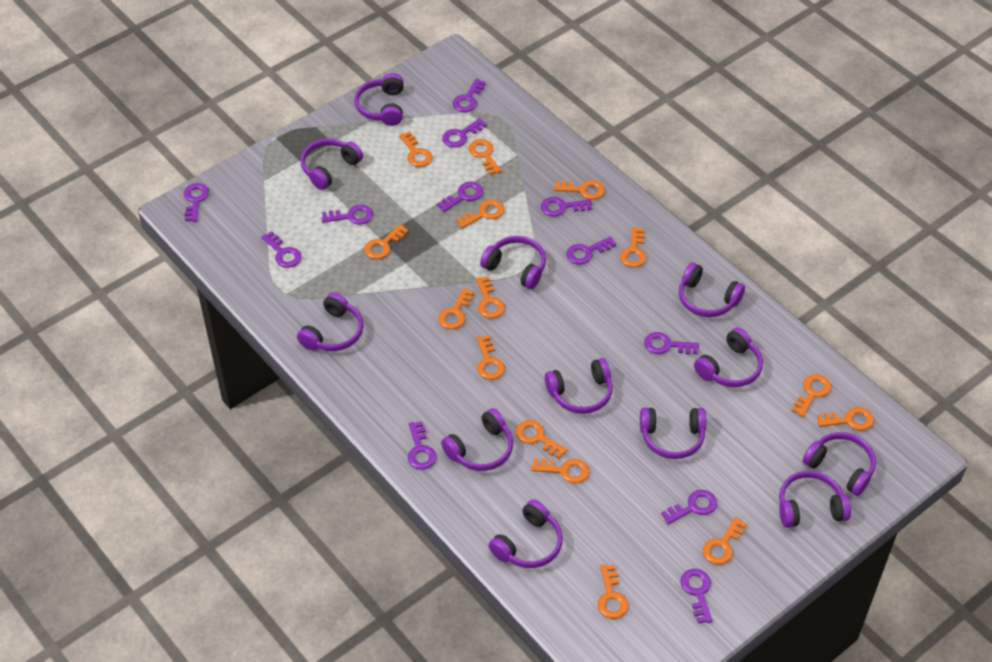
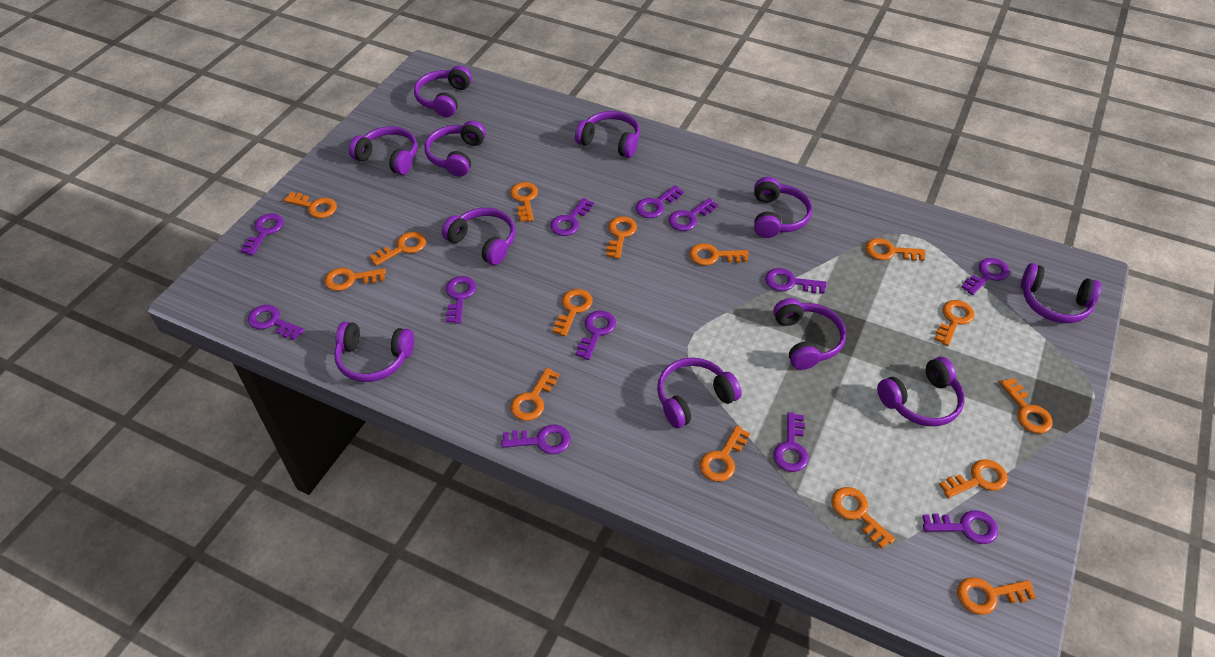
purple headphones: 12 -> 11

